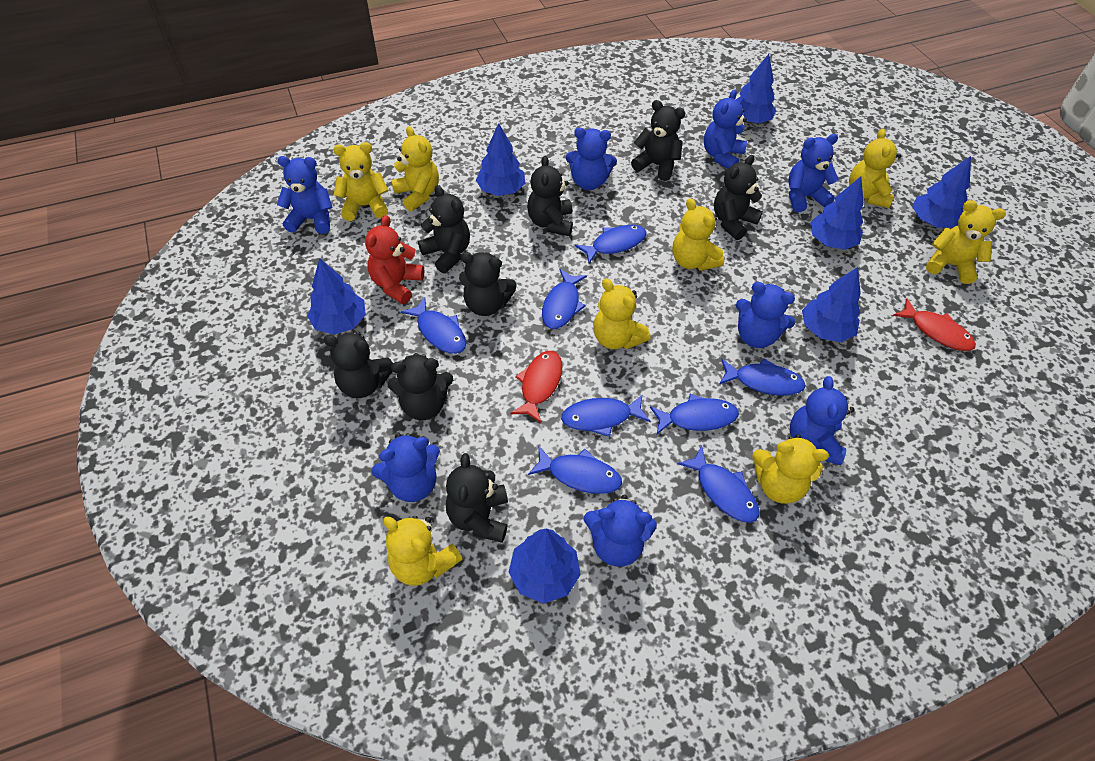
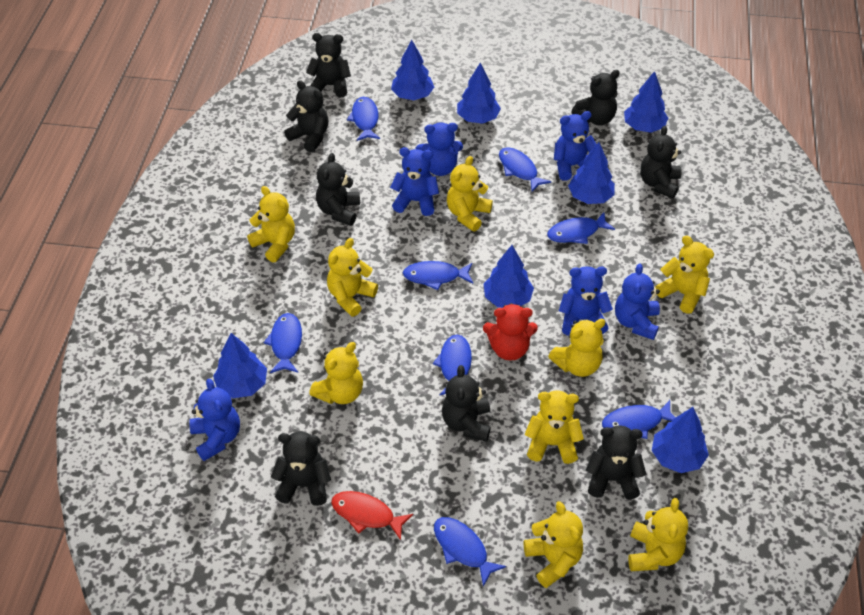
blue teddy bear: 8 -> 6
red fish: 2 -> 1
yellow teddy bear: 8 -> 9

